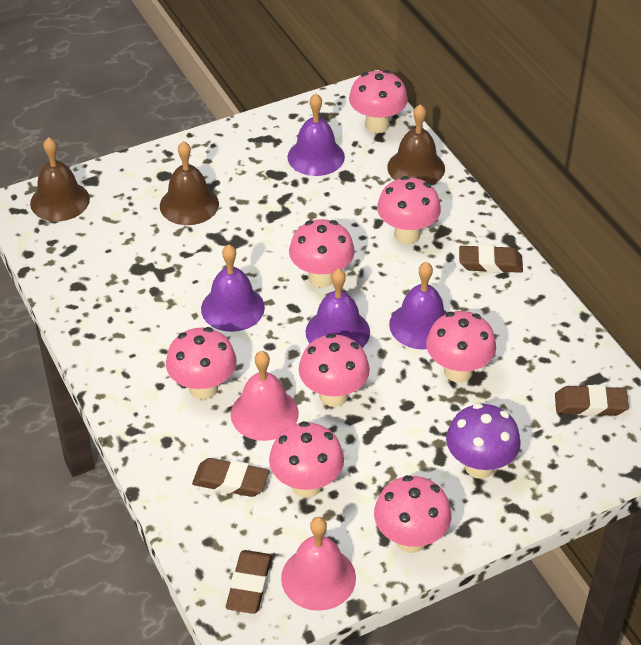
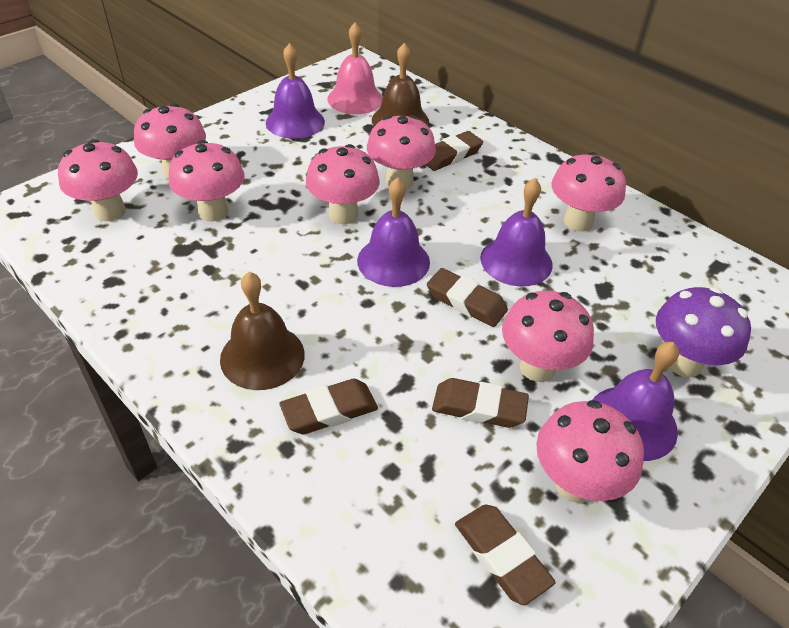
brown bell: 3 -> 2
brown eraser: 4 -> 5
pink bell: 2 -> 1

